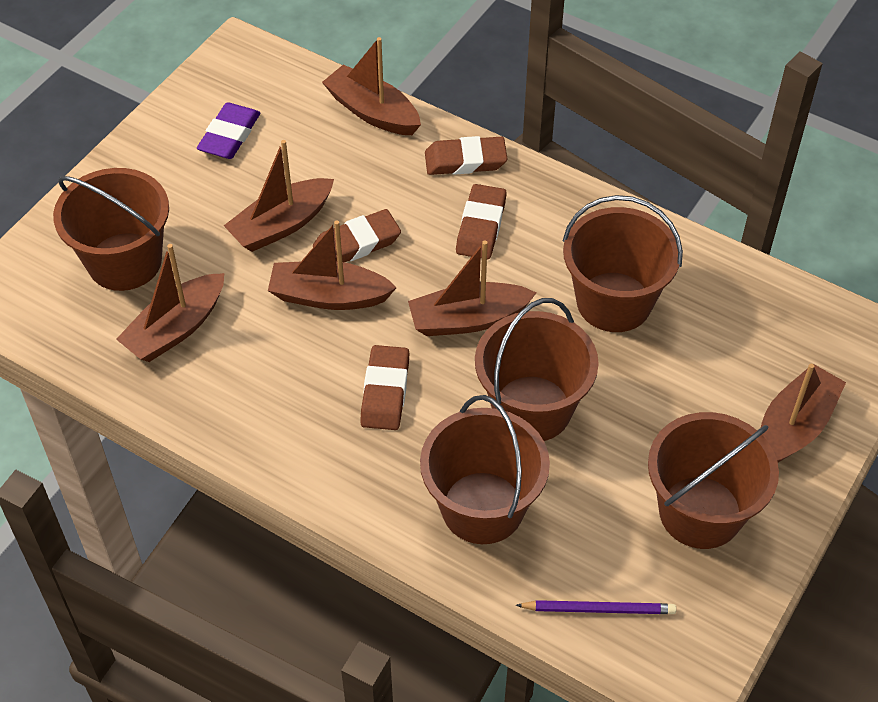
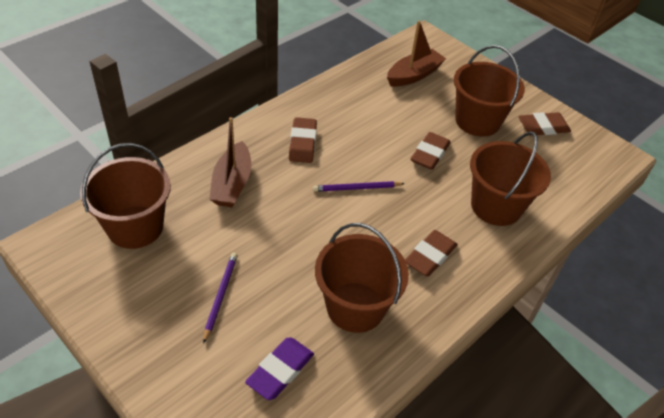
brown boat: 6 -> 2
brown bucket: 5 -> 4
purple pencil: 1 -> 2

